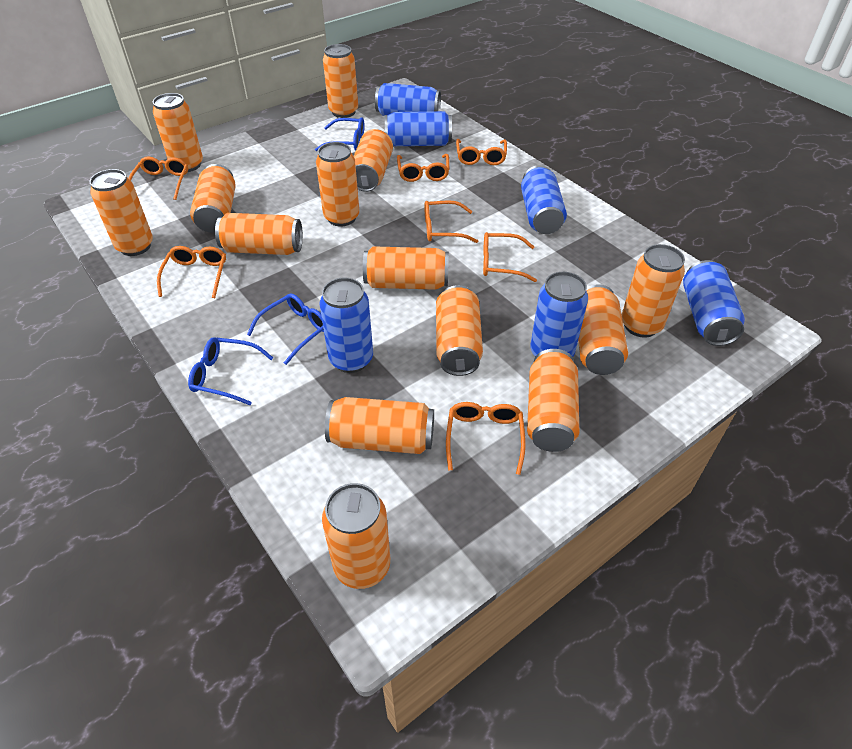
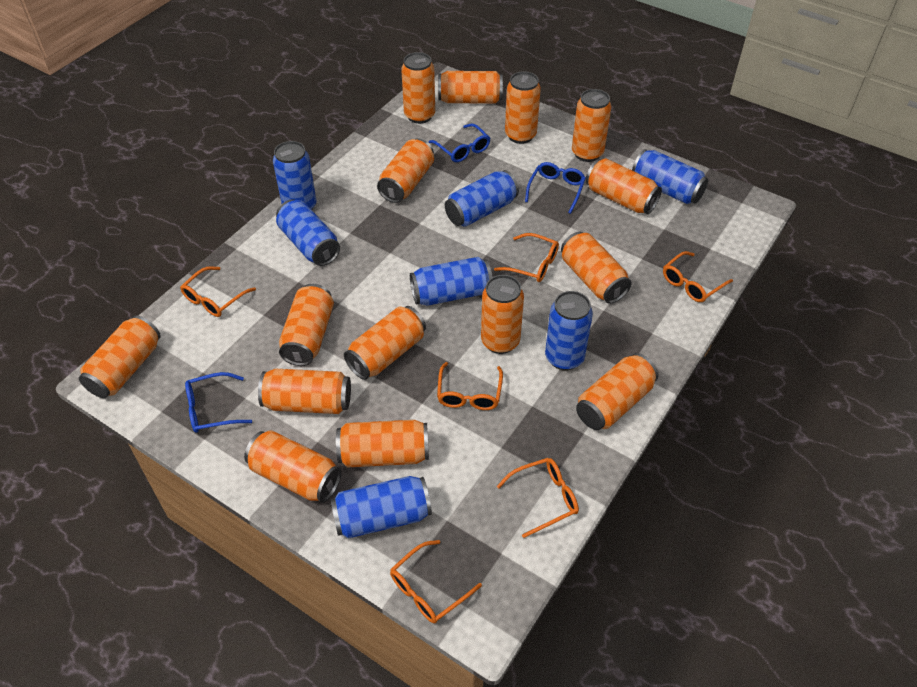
blue can: 6 -> 7
orange can: 14 -> 15
orange glasses: 7 -> 6

